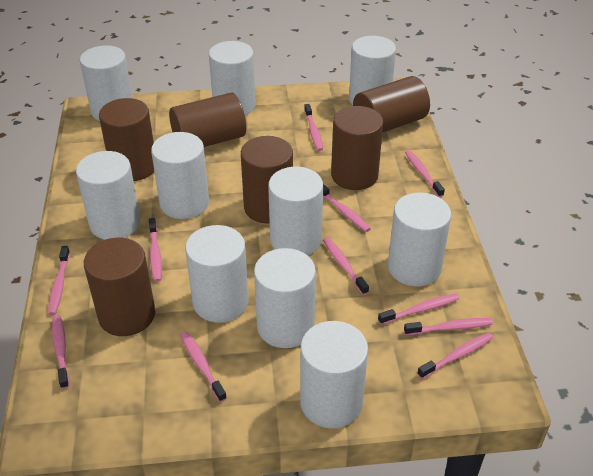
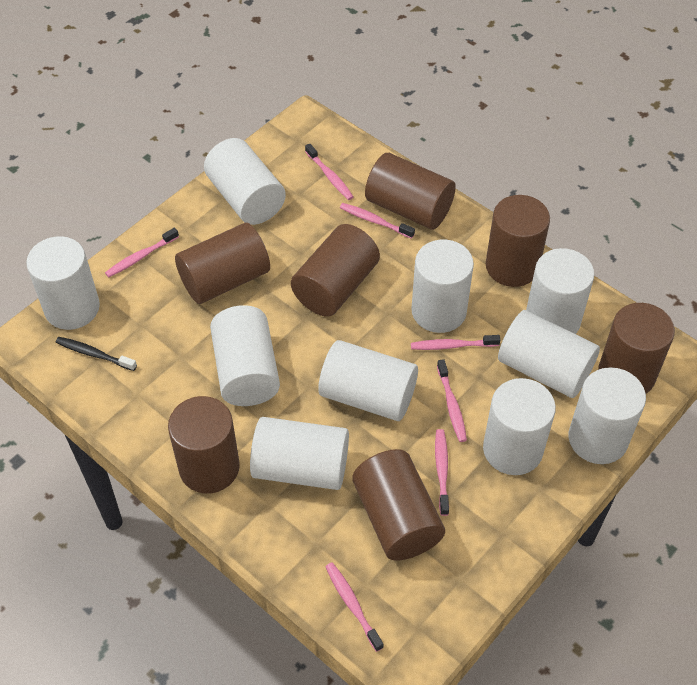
black toothbrush: 0 -> 1
brown cylinder: 6 -> 7
pink toothbrush: 11 -> 7

